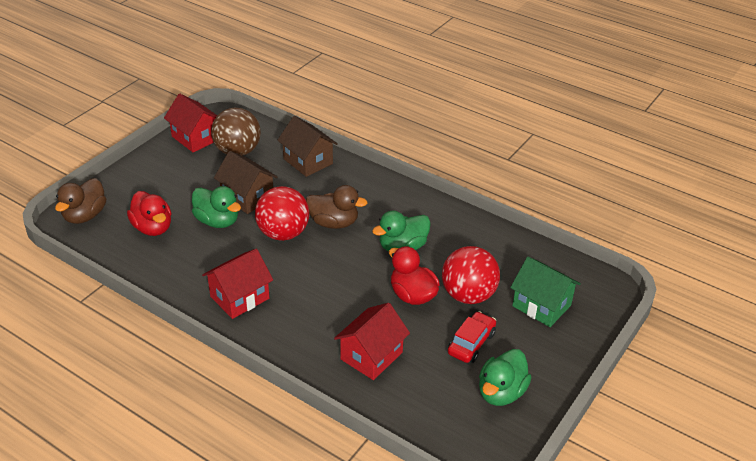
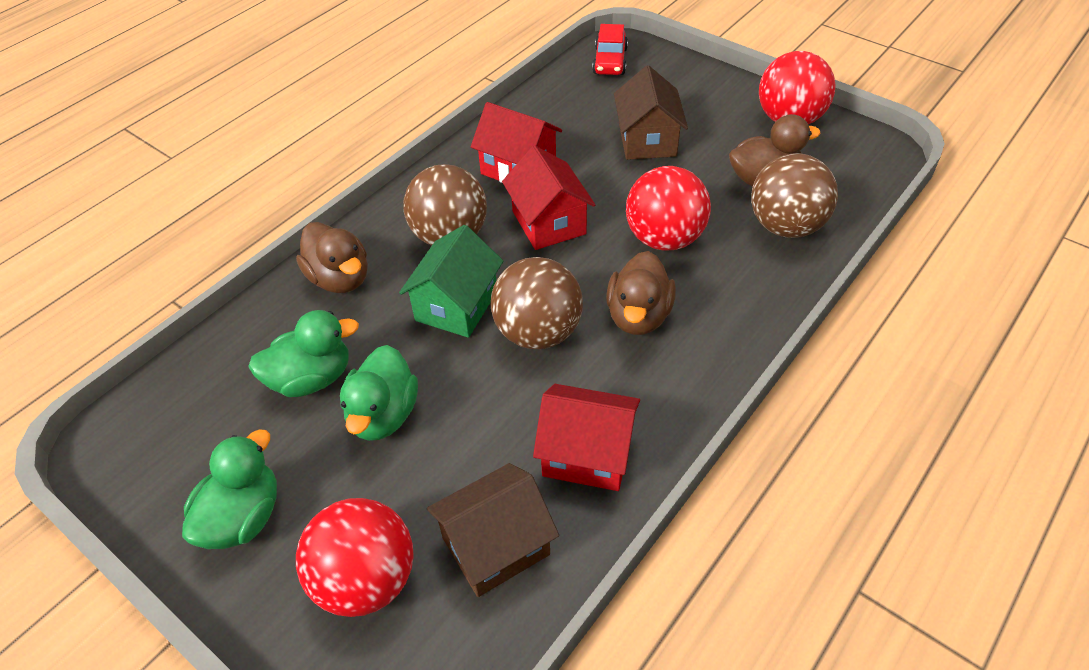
brown ball: 1 -> 3
brown duck: 2 -> 3
red ball: 2 -> 3
red duck: 2 -> 0

